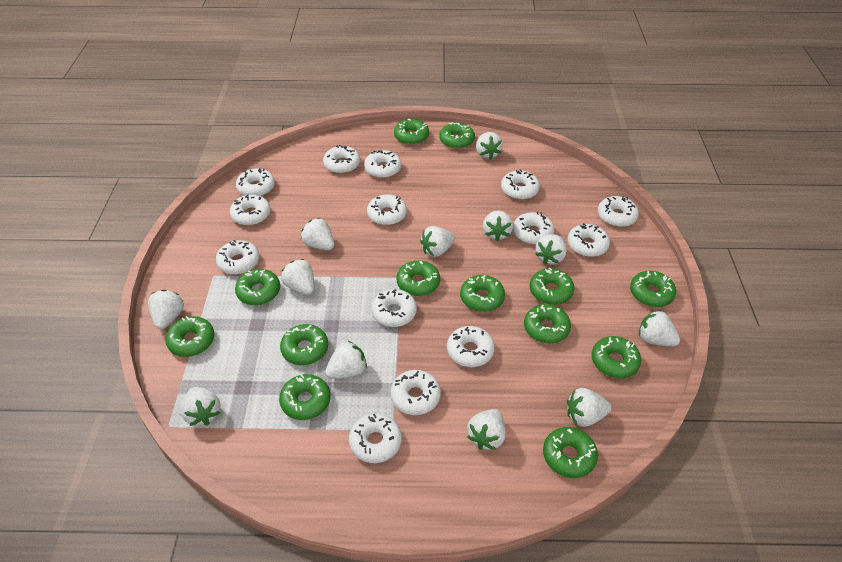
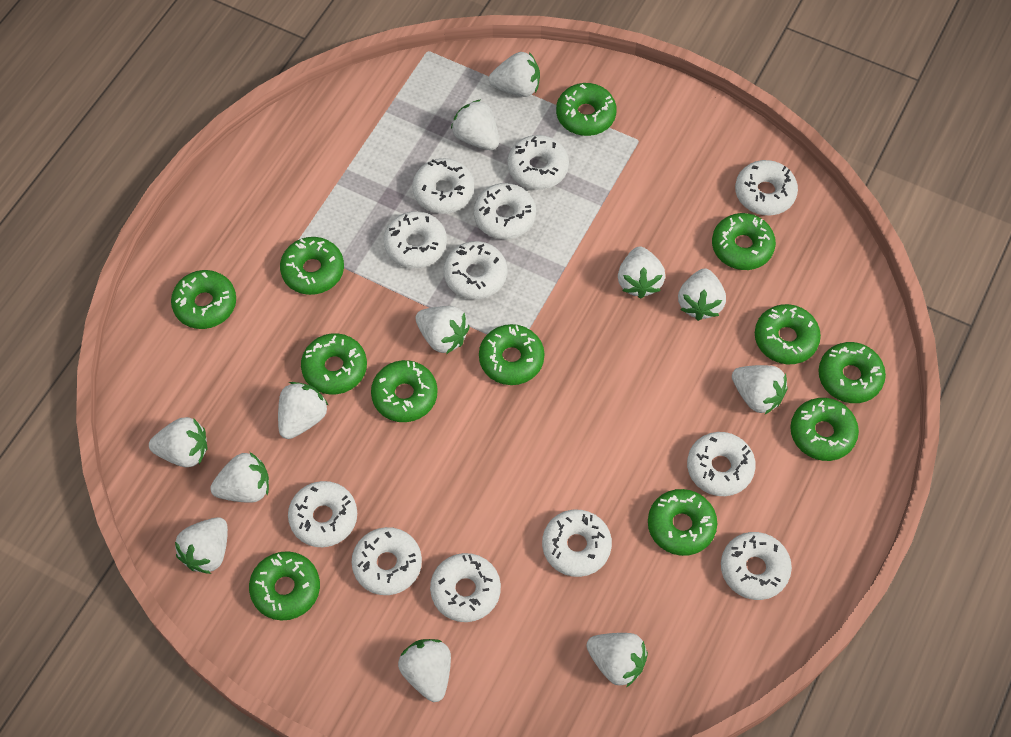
green donut: 13 -> 12
white donut: 14 -> 12

